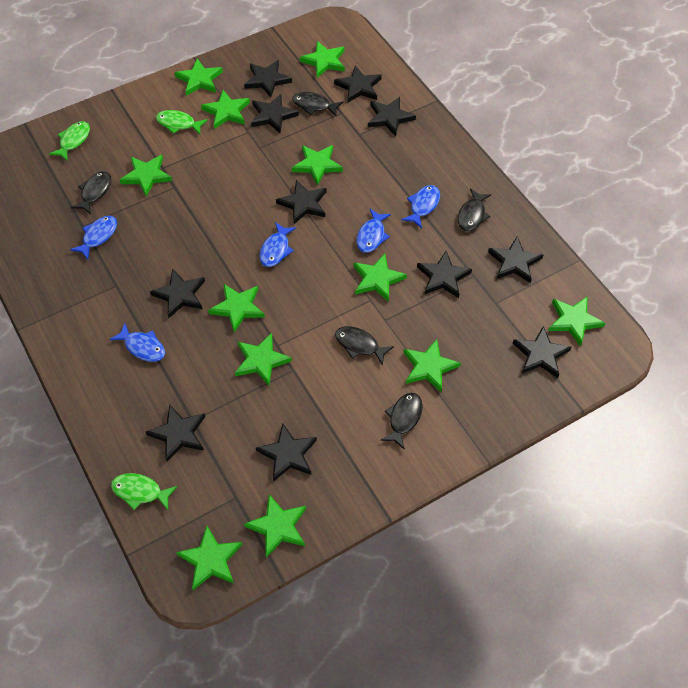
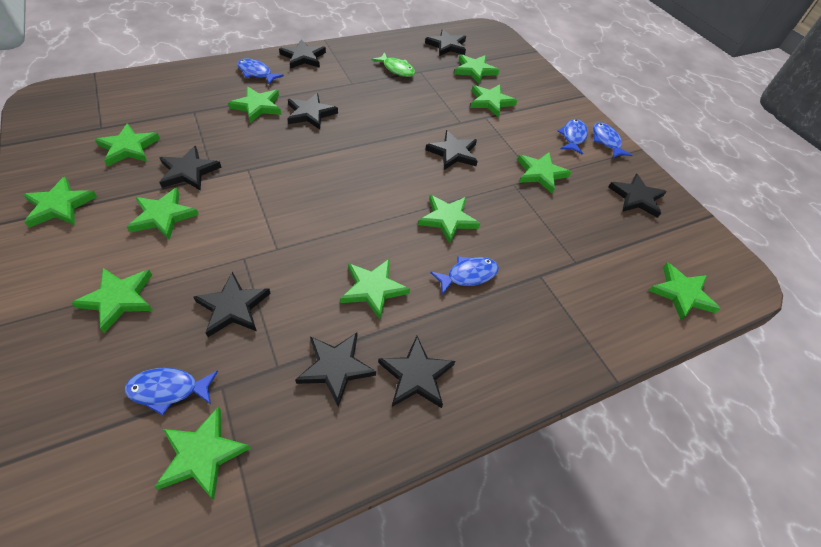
black fish: 5 -> 0
black star: 11 -> 9
green fish: 3 -> 1

